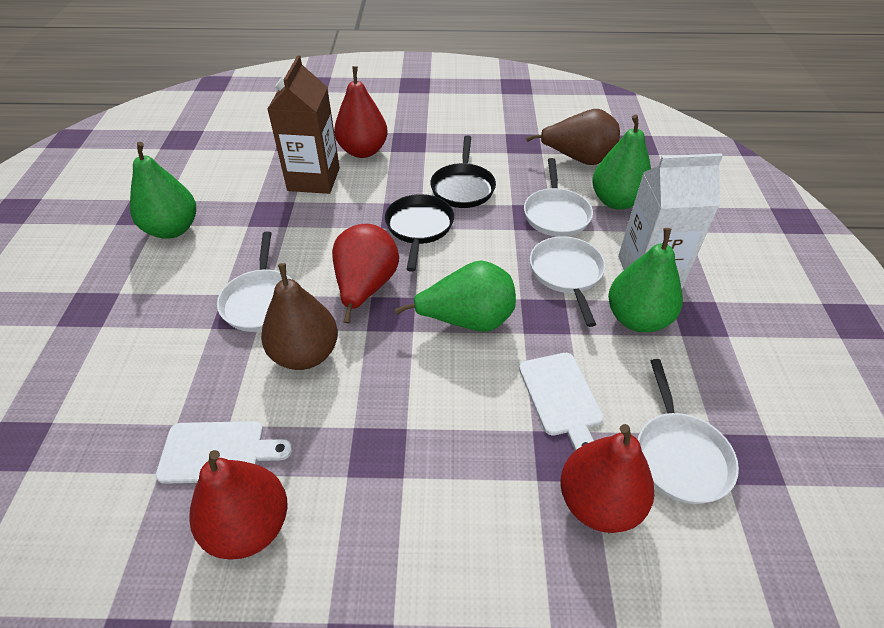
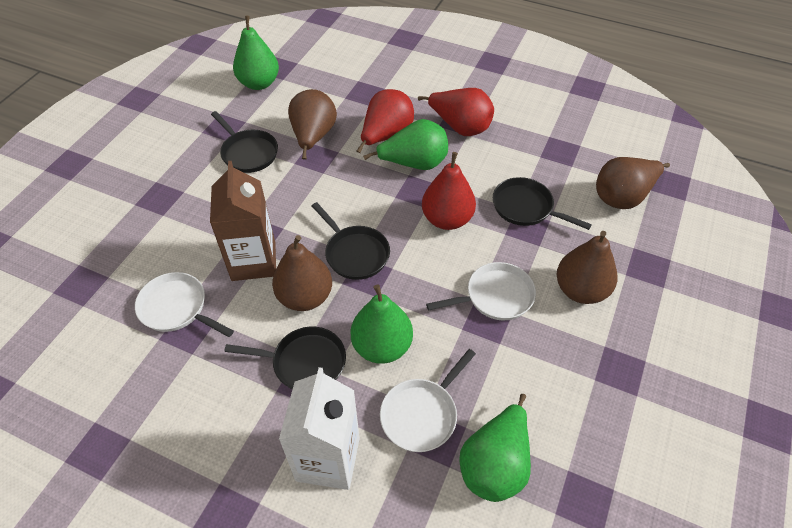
black pan: 2 -> 4
brown pear: 2 -> 4
red pear: 4 -> 3
white cutting board: 2 -> 0
white pan: 4 -> 3

